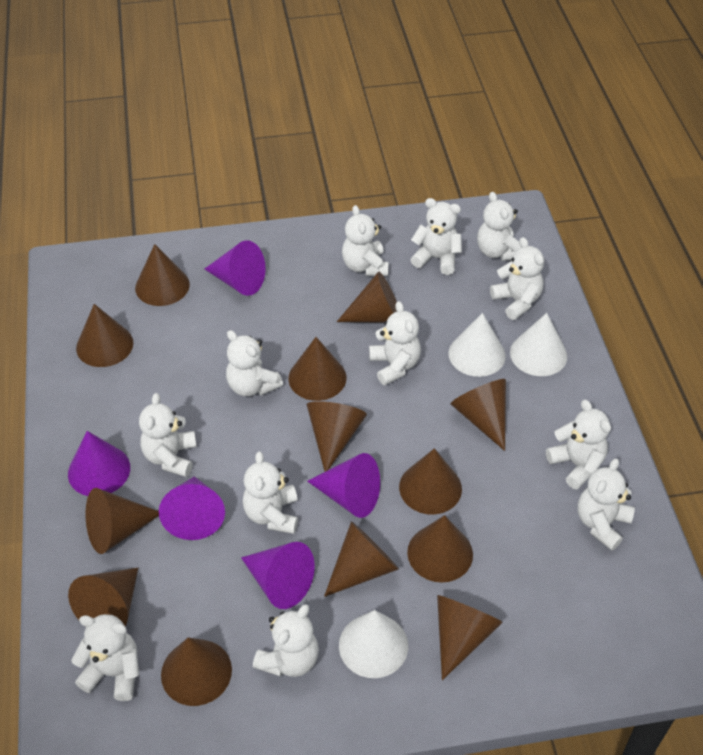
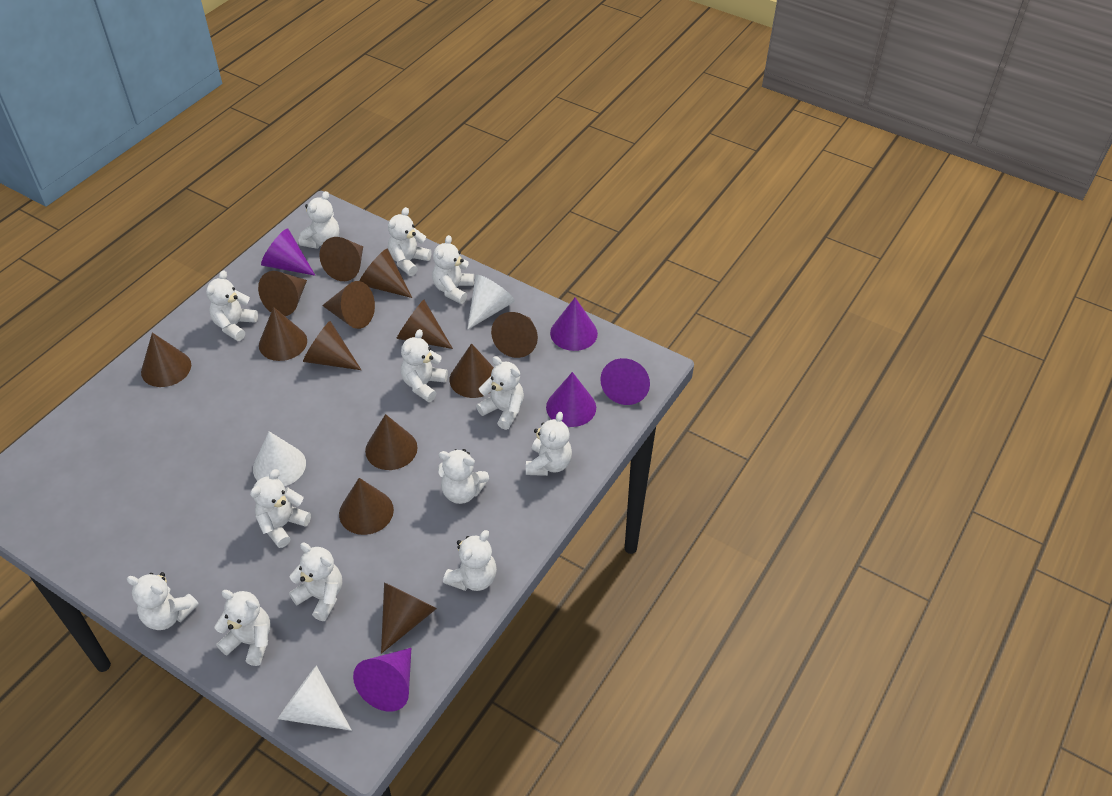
white teddy bear: 12 -> 13

